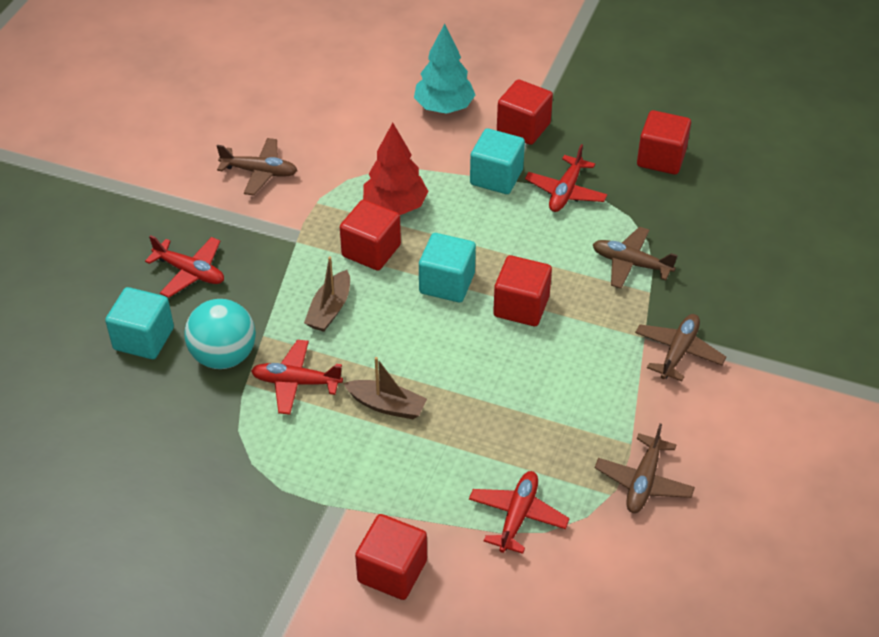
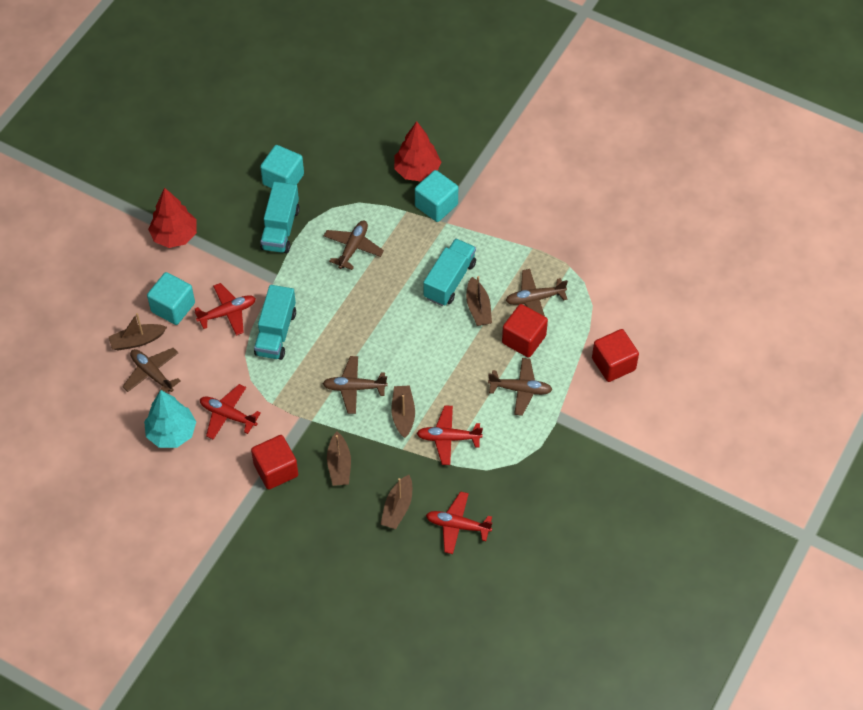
brown boat: 2 -> 5
brown plane: 4 -> 5
red cube: 5 -> 3
red tree: 1 -> 2
turquoise ball: 1 -> 0
turquoise truck: 0 -> 3

